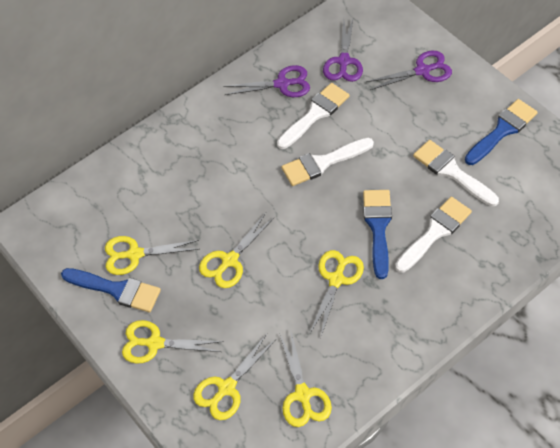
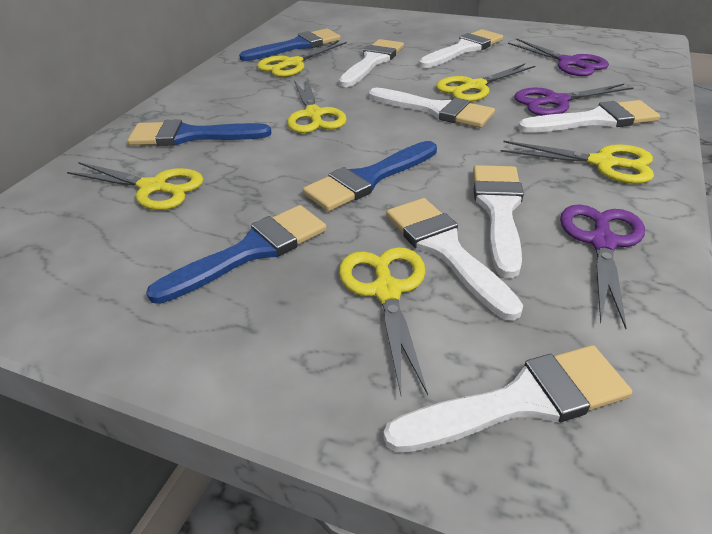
blue brush: 3 -> 4
white brush: 4 -> 7

